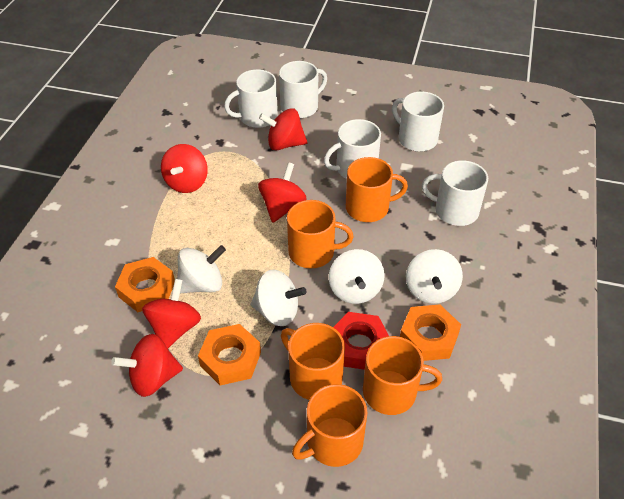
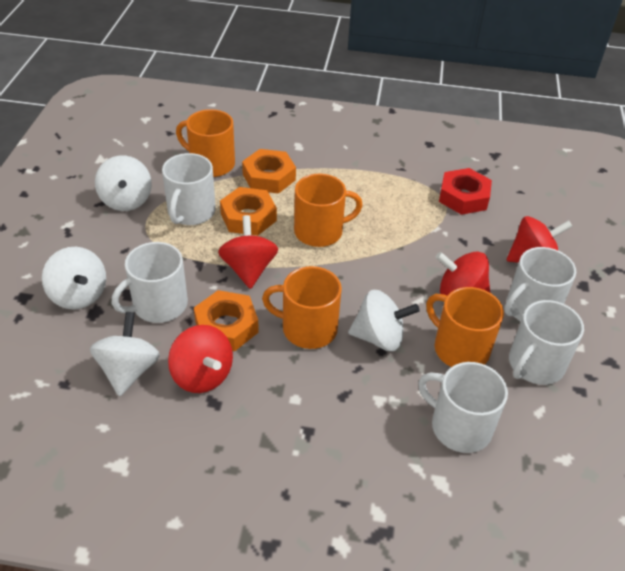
orange mug: 5 -> 4
red spinning top: 5 -> 4

